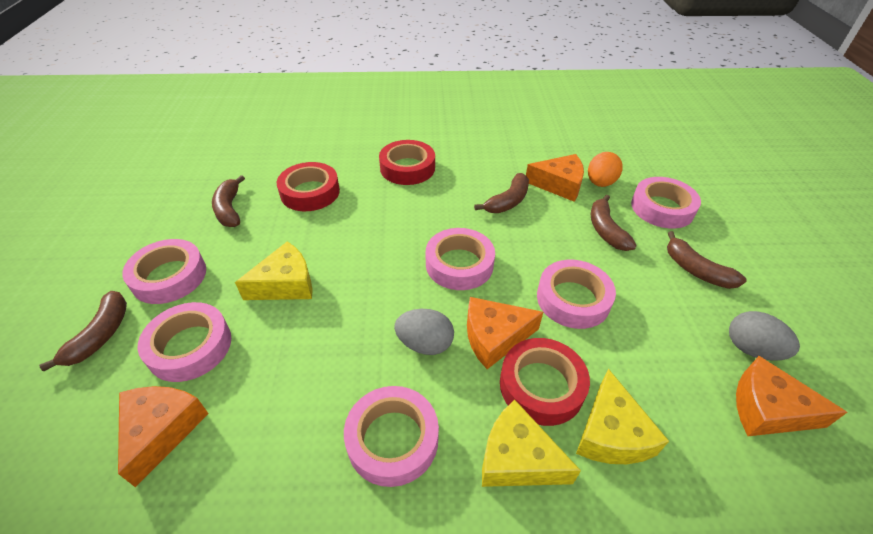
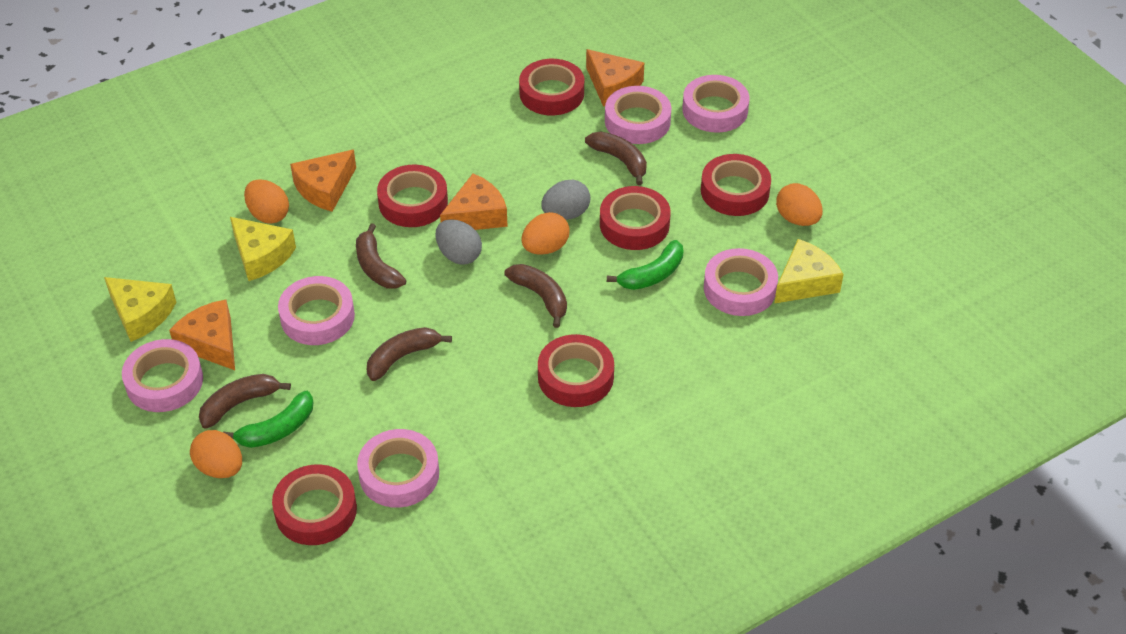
green banana: 0 -> 2
orange egg: 1 -> 4
red tape: 3 -> 6

